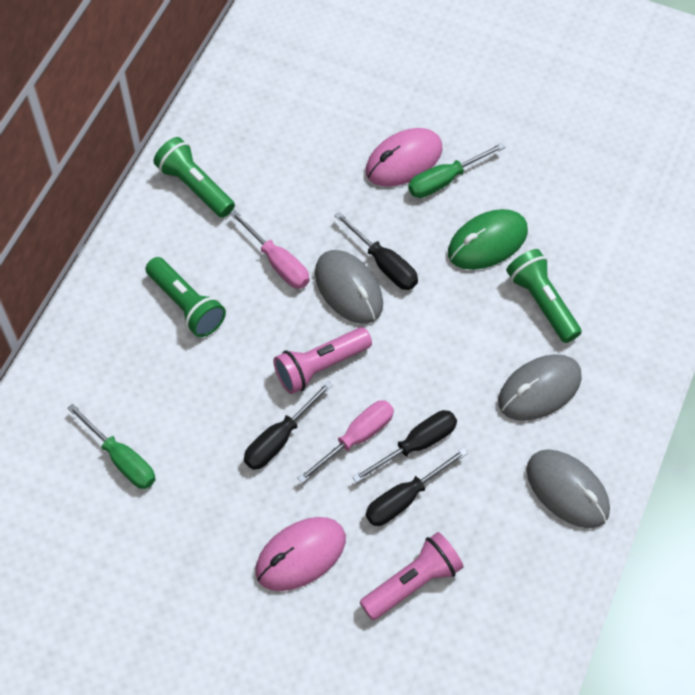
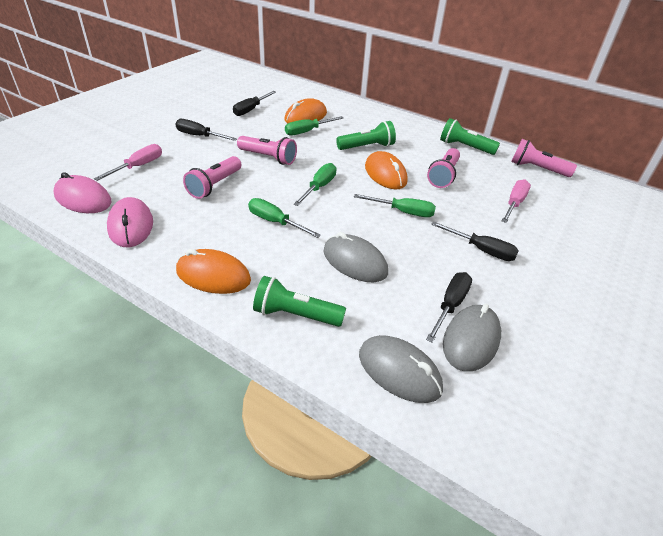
green mouse: 1 -> 0
green screwdriver: 2 -> 4
orange mouse: 0 -> 3
pink flashlight: 2 -> 4

